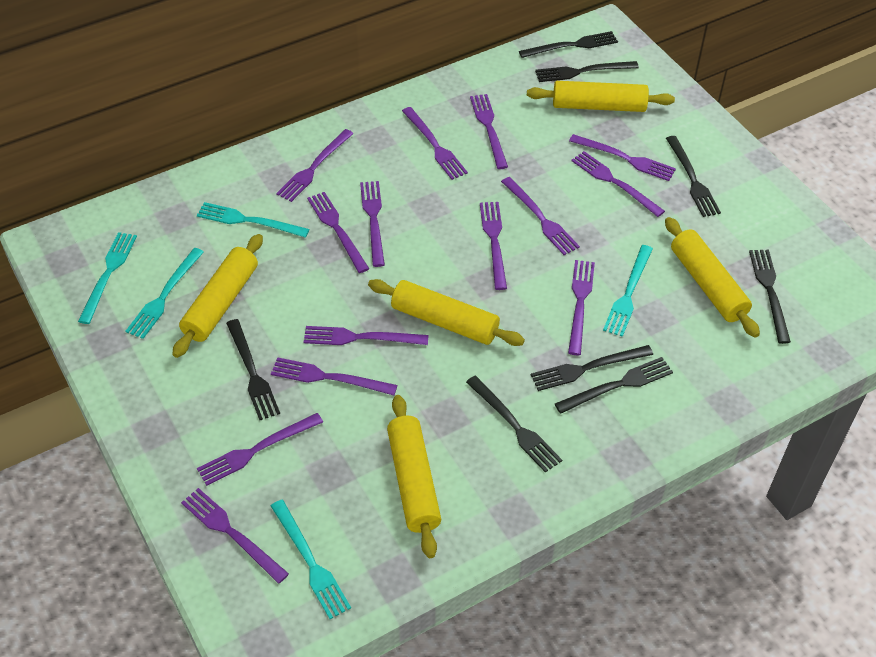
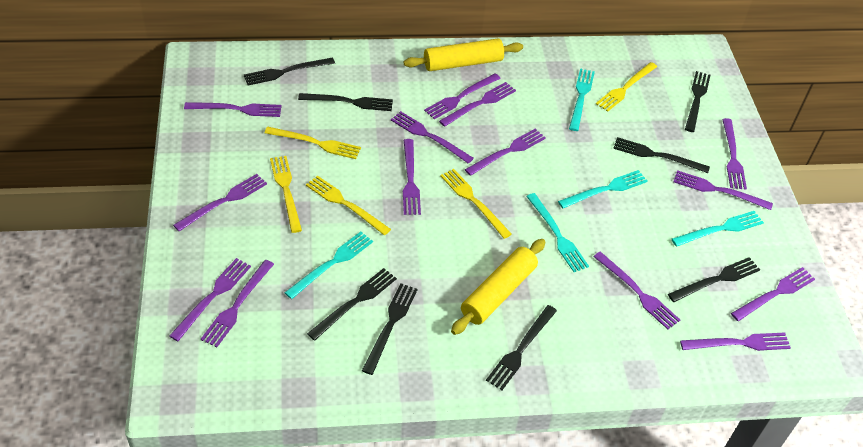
yellow fork: 0 -> 5
yellow rolling pin: 5 -> 2

